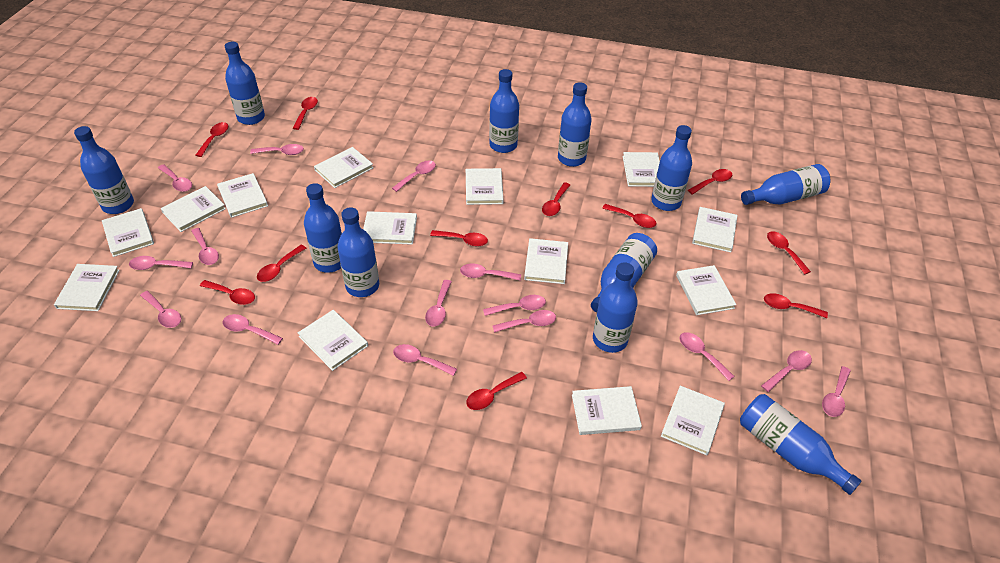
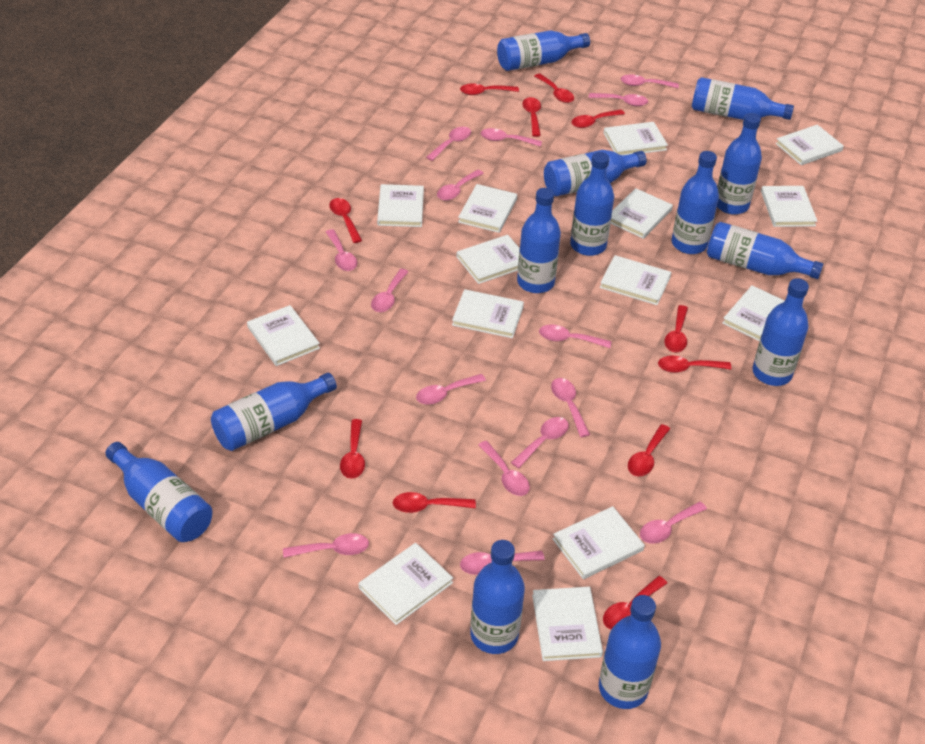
blue bottle: 11 -> 13

